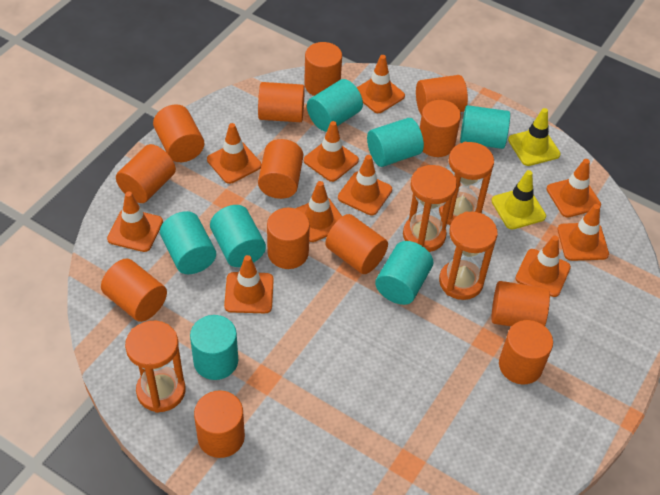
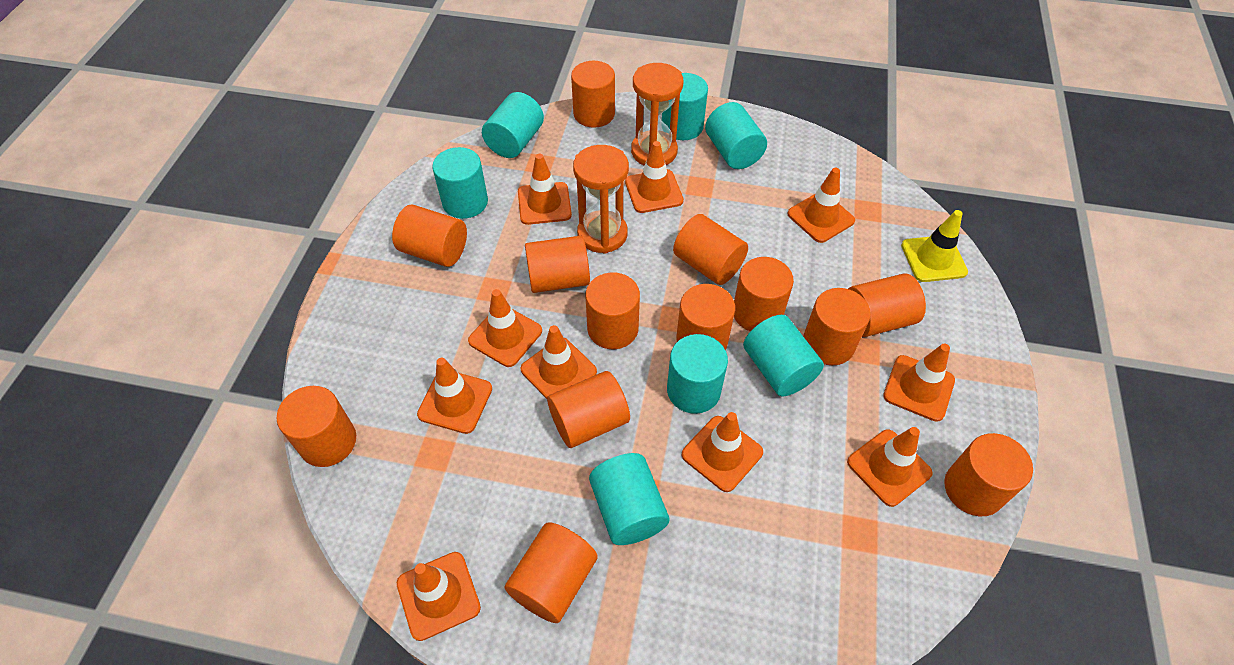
orange hourglass: 4 -> 2
yellow traffic cone: 2 -> 1

